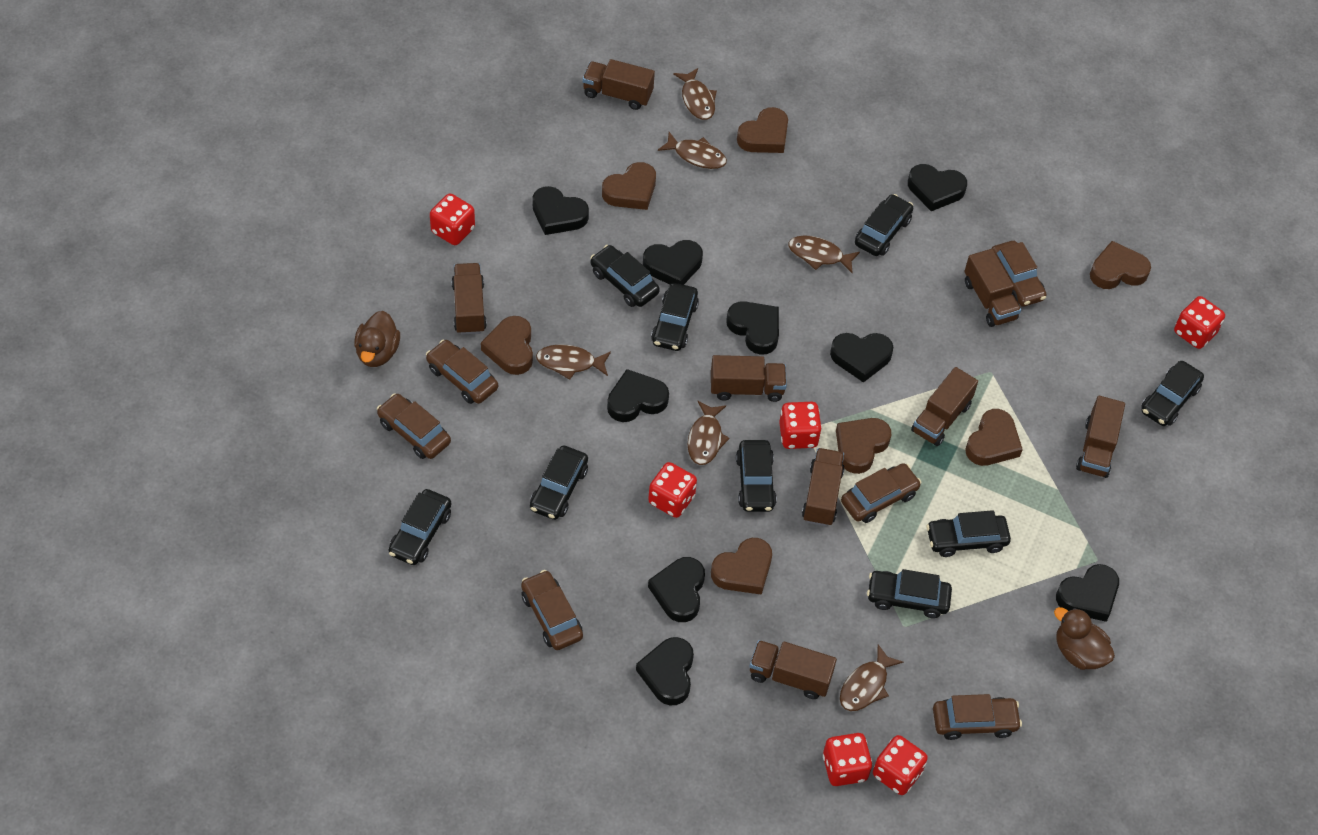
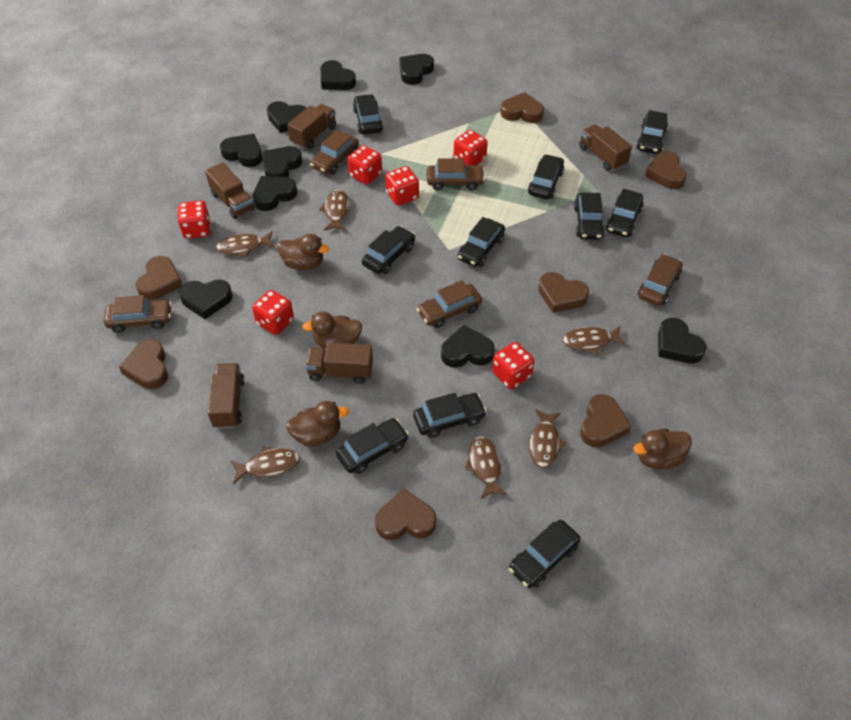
black car: 9 -> 10
brown car: 6 -> 5
brown duck: 2 -> 4
brown truck: 8 -> 5

